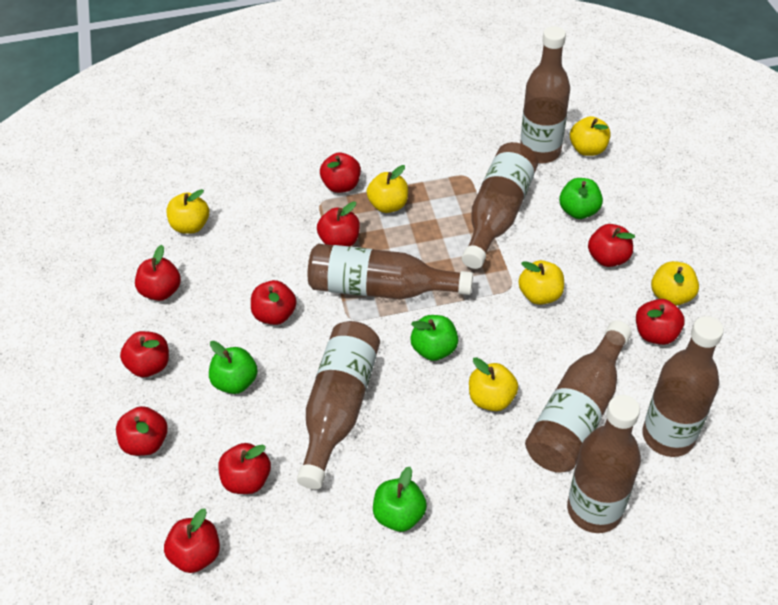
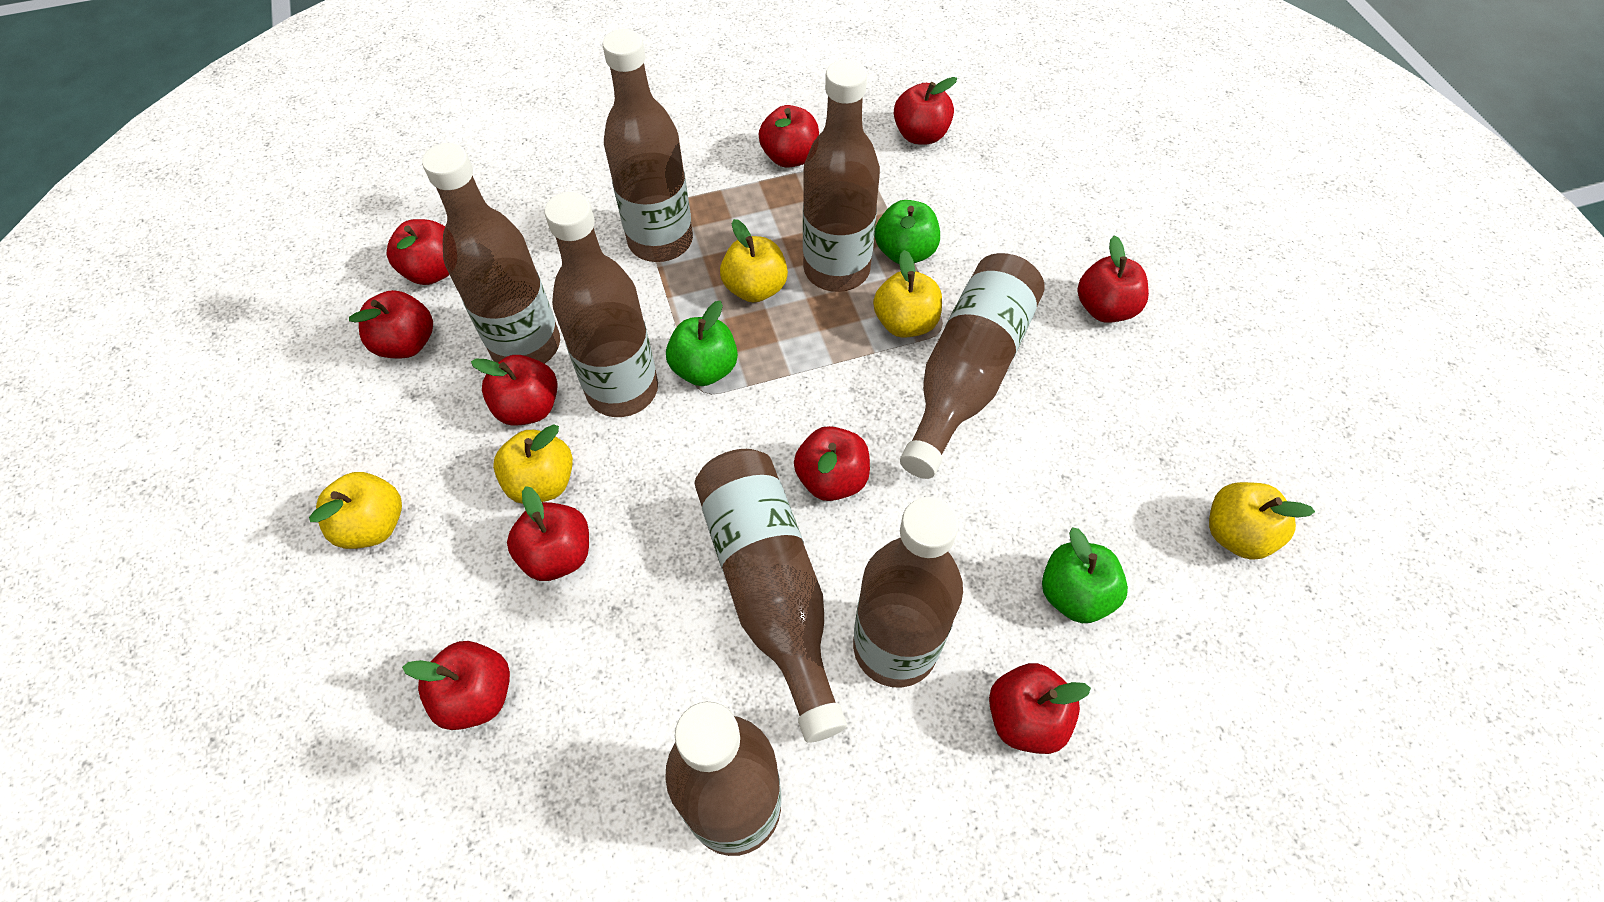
brown bottle: 7 -> 8
green apple: 4 -> 3
yellow apple: 6 -> 5

